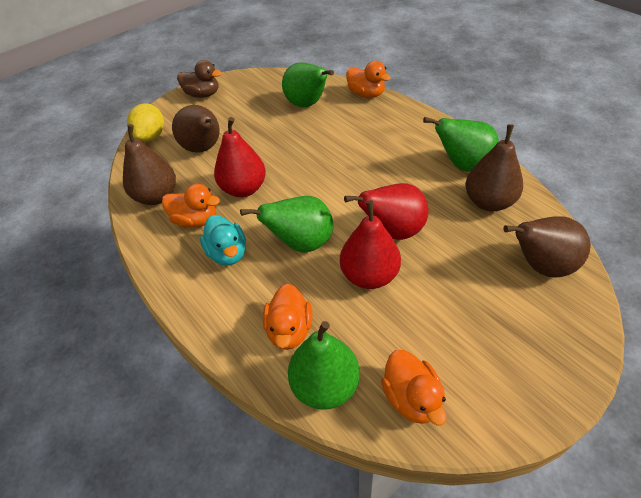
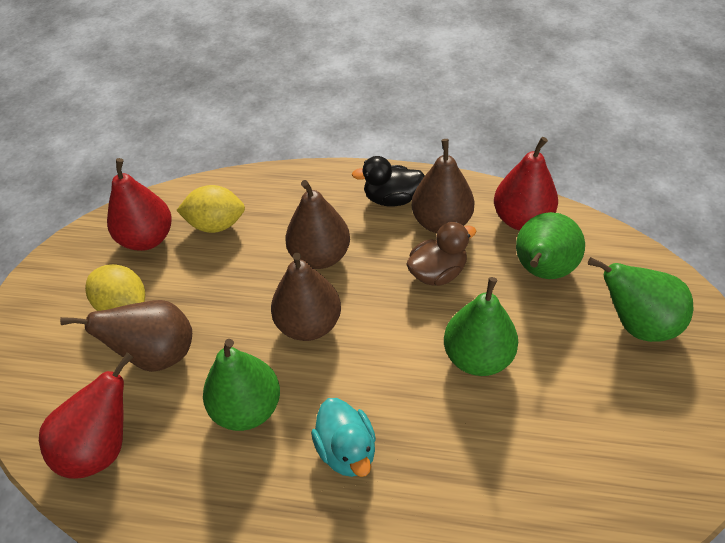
black duck: 0 -> 1
orange duck: 4 -> 0
yellow lemon: 1 -> 2

